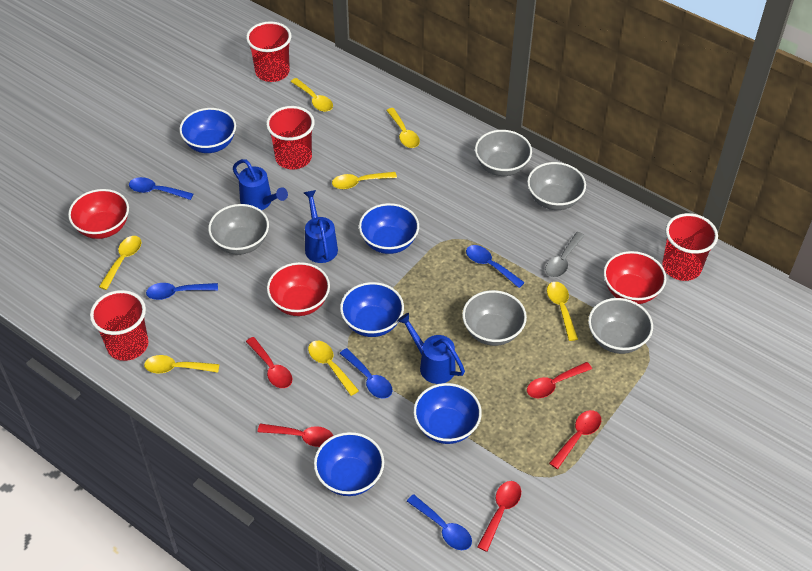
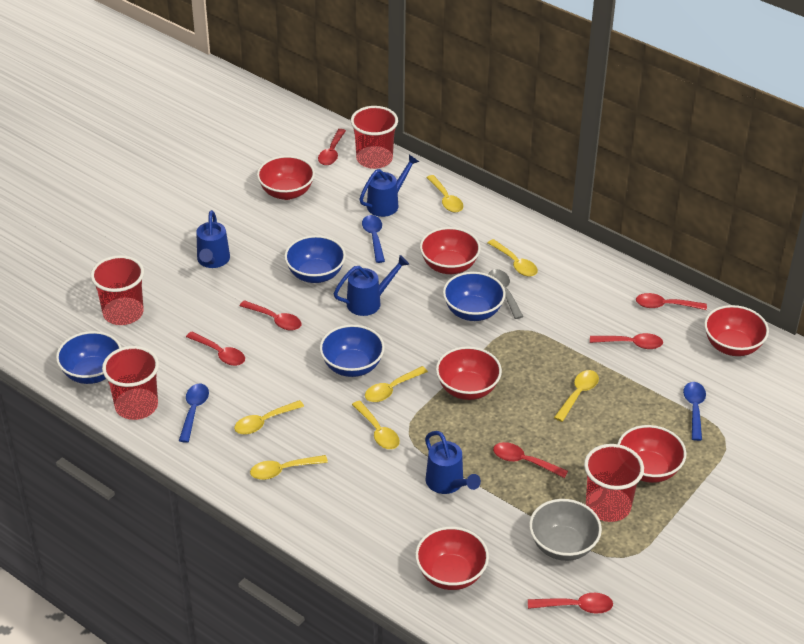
blue bowl: 5 -> 4
blue spoon: 5 -> 3
blue watering can: 3 -> 4
grey bowl: 5 -> 1
red bowl: 3 -> 6
red spoon: 5 -> 7

